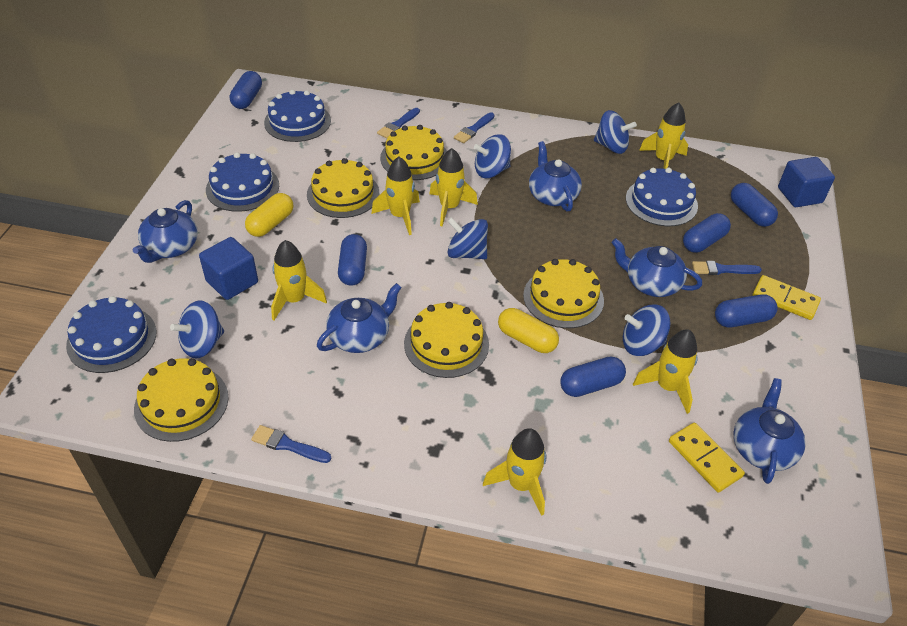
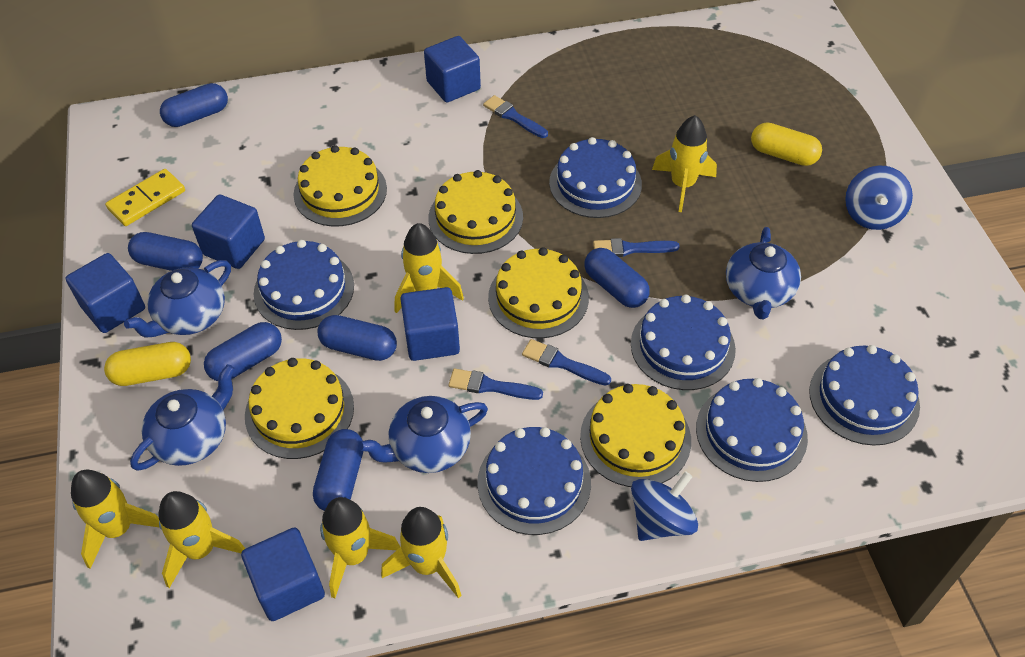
blue cake: 4 -> 6
blue cube: 2 -> 5
blue spinning top: 5 -> 2
blue teapot: 5 -> 4
yellow domino: 2 -> 1

